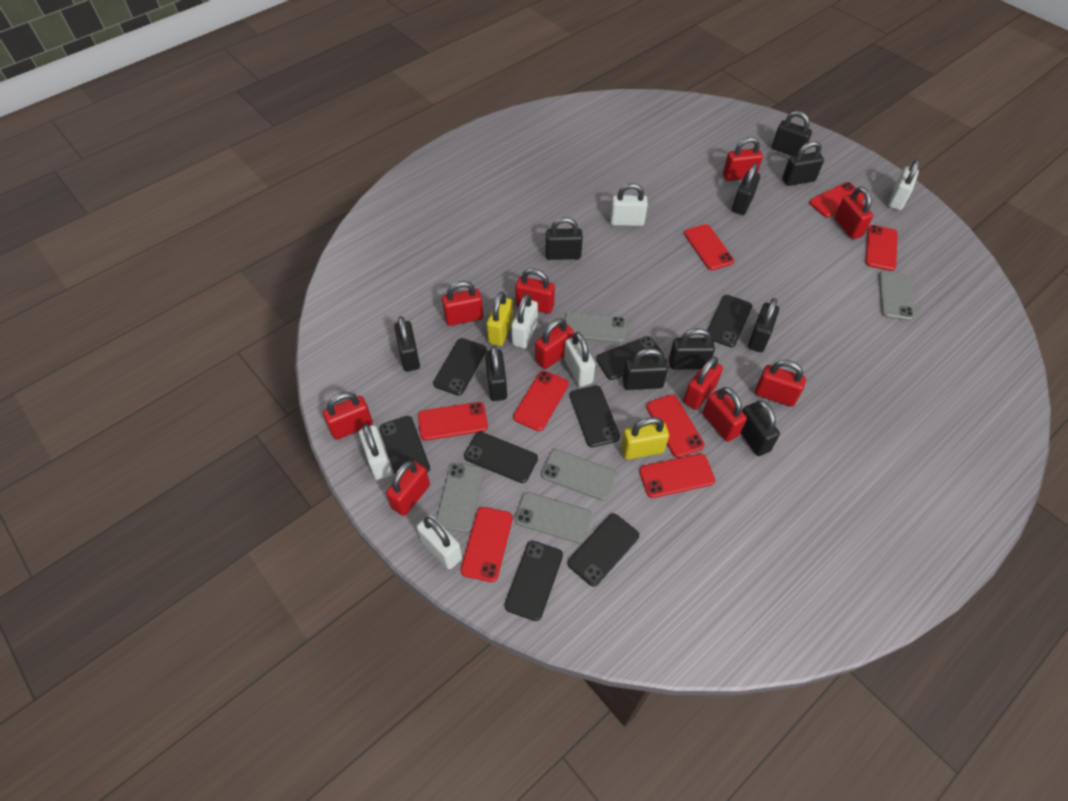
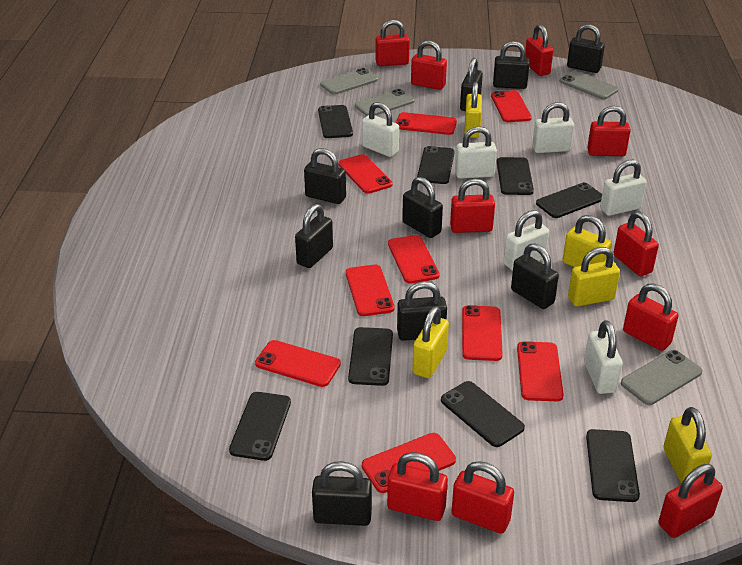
black padlock: 10 -> 9
grey phone: 5 -> 4
red phone: 8 -> 9
yellow padlock: 2 -> 5

